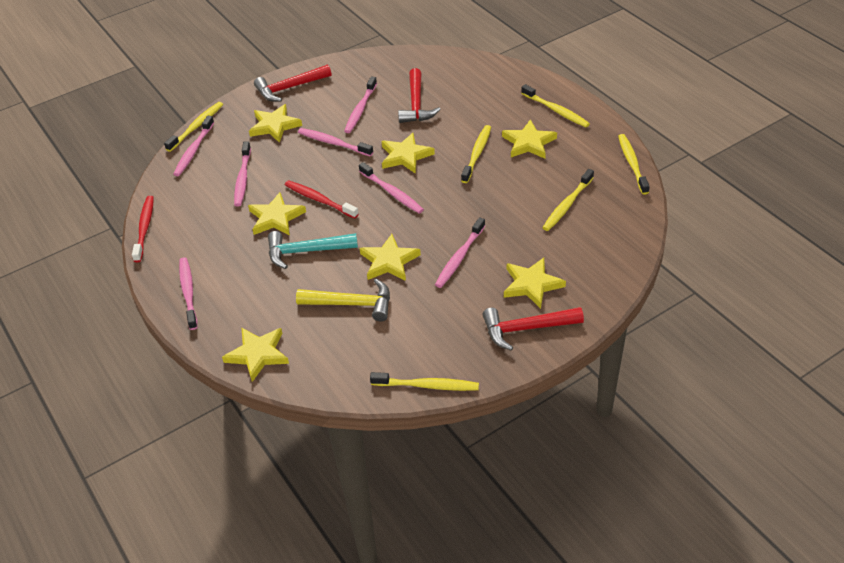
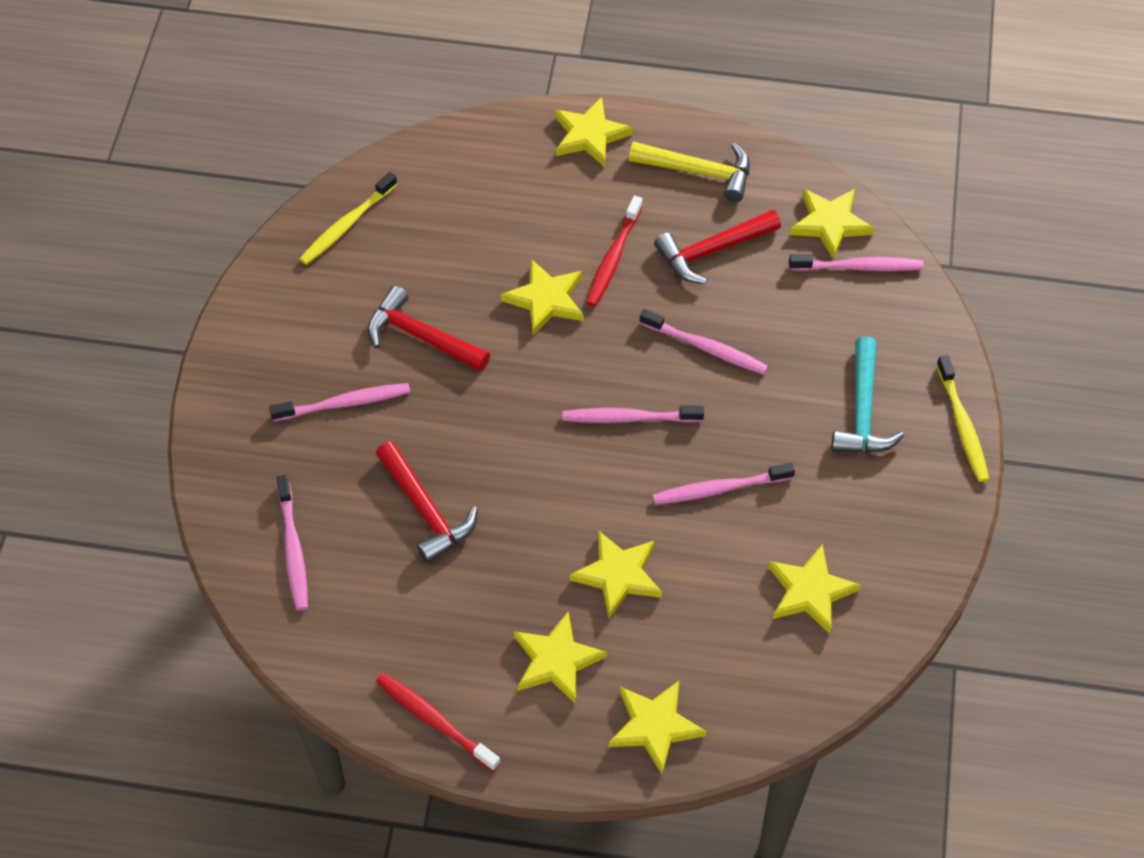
pink toothbrush: 7 -> 6
yellow toothbrush: 6 -> 2

